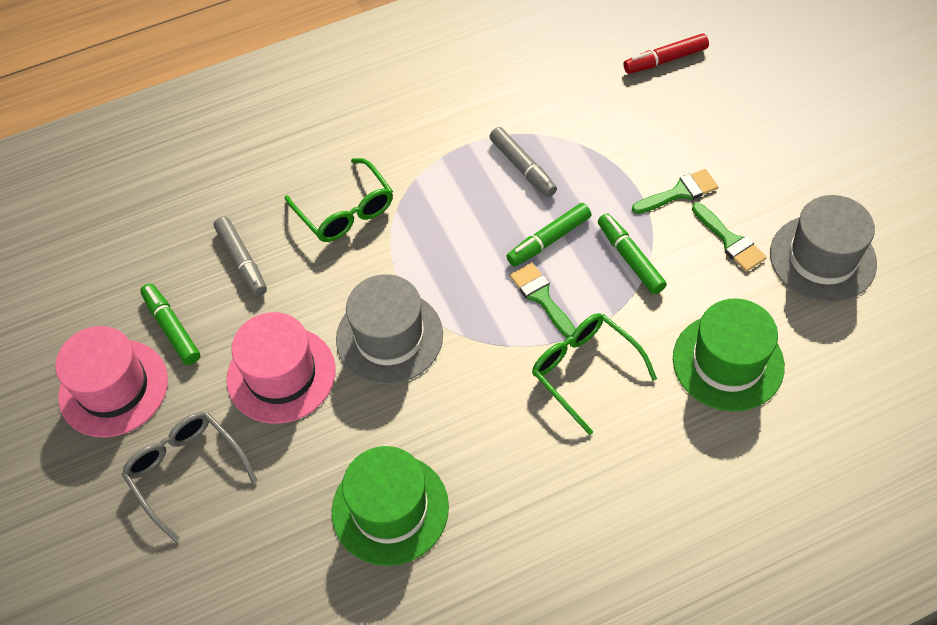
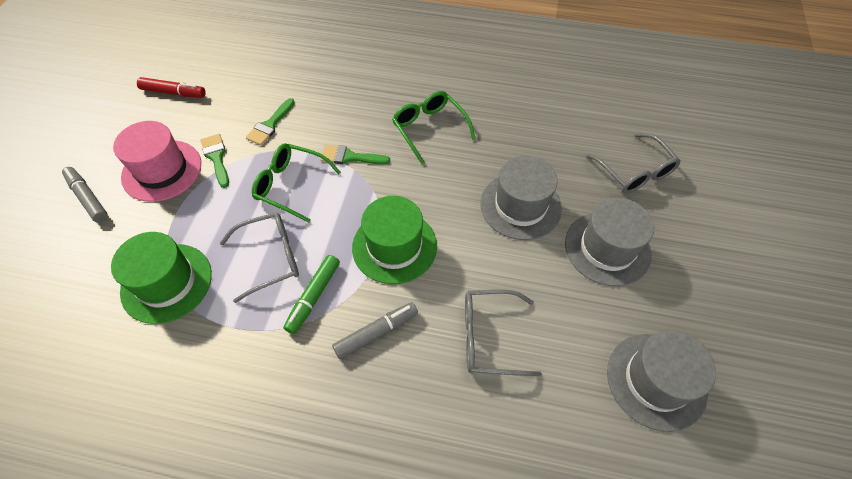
green marker: 3 -> 1
grey glasses: 1 -> 3
grey hat: 2 -> 3
pink hat: 2 -> 1

